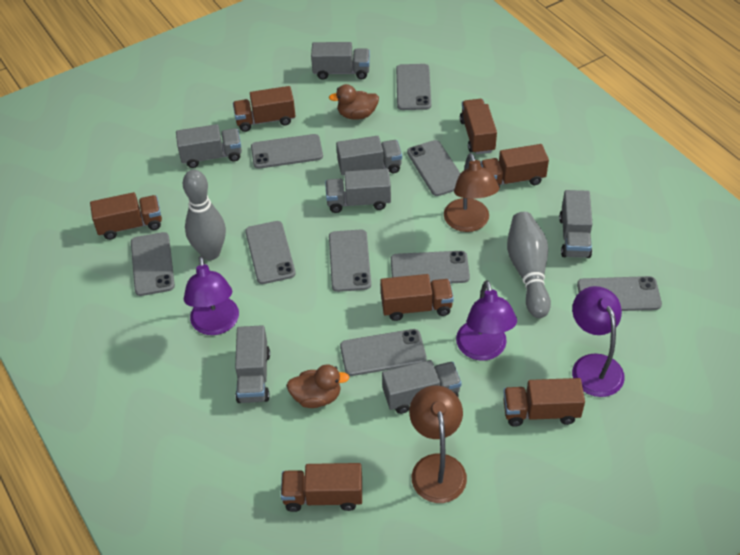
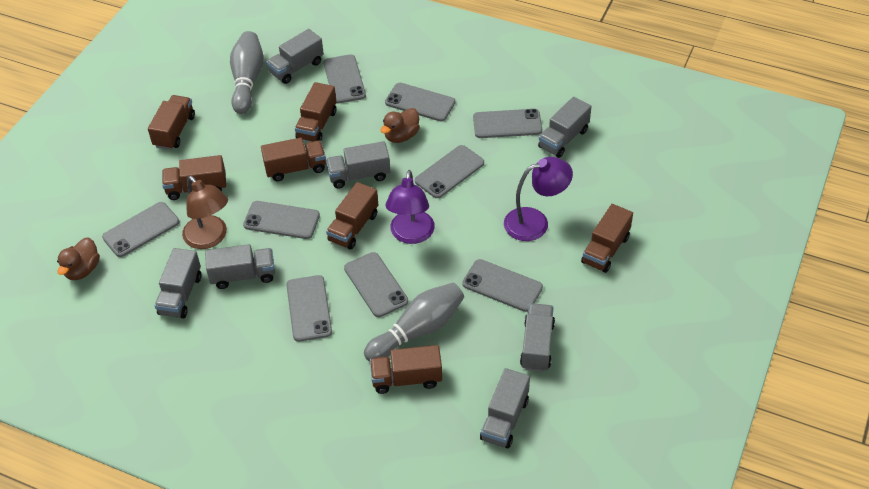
brown lamp: 2 -> 1
purple lamp: 3 -> 2

